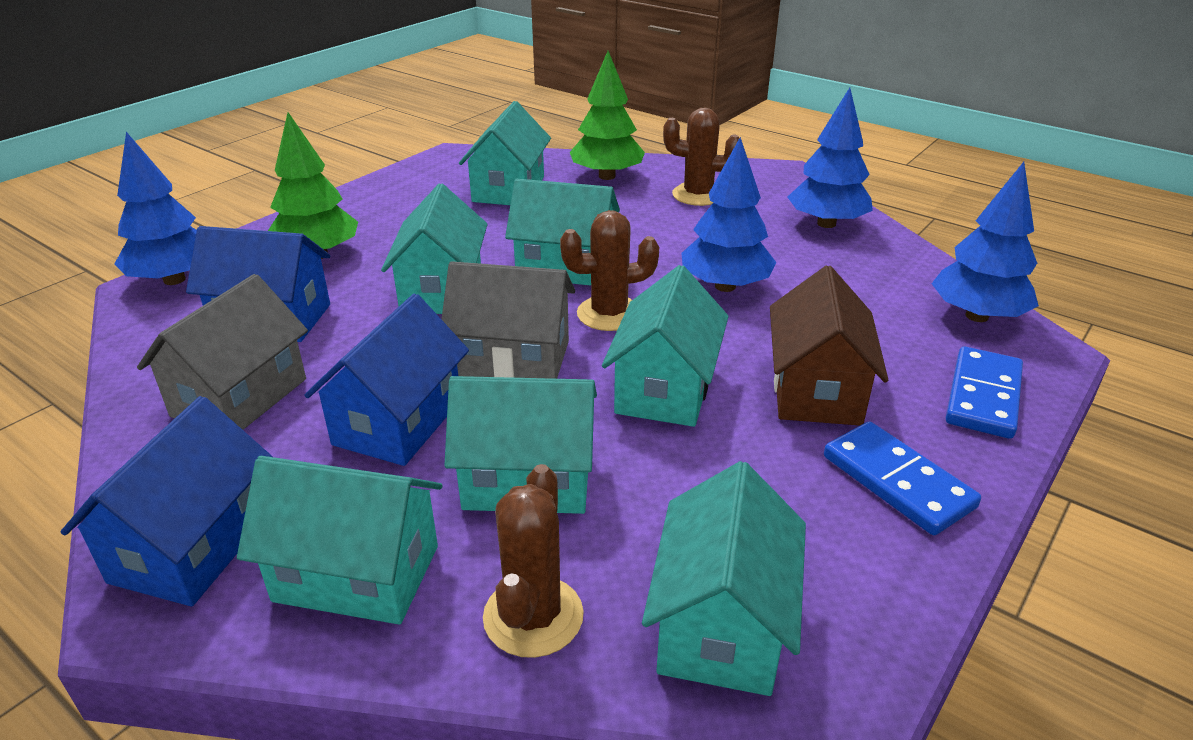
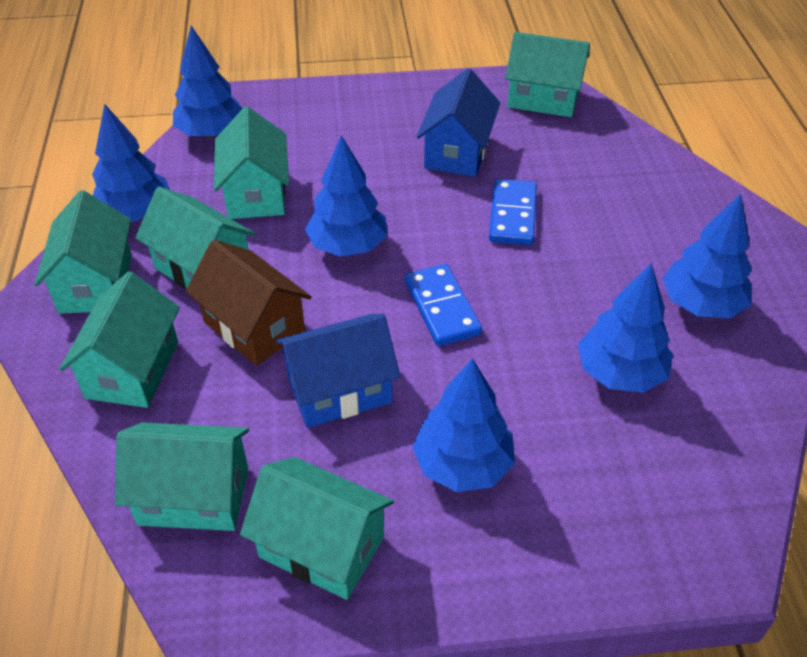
blue house: 3 -> 2
blue tree: 4 -> 6
brown cactus: 3 -> 0
green tree: 2 -> 0
grey house: 2 -> 0

